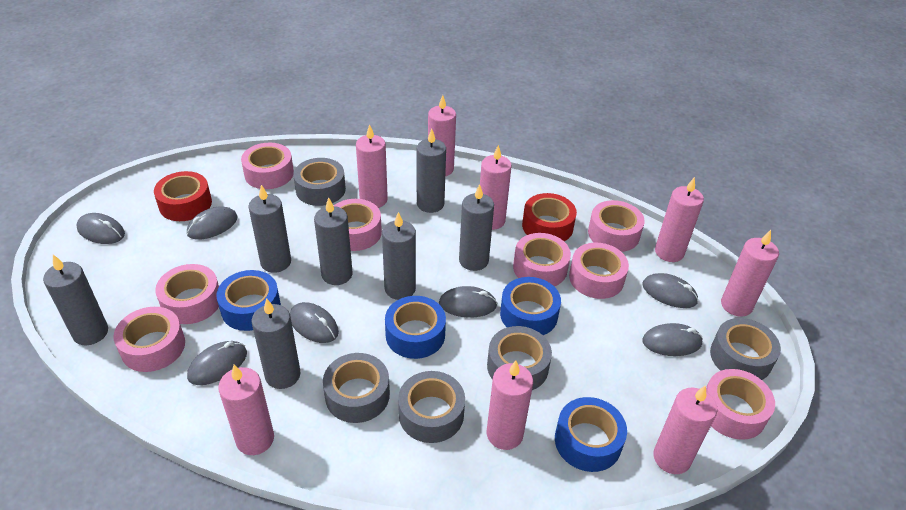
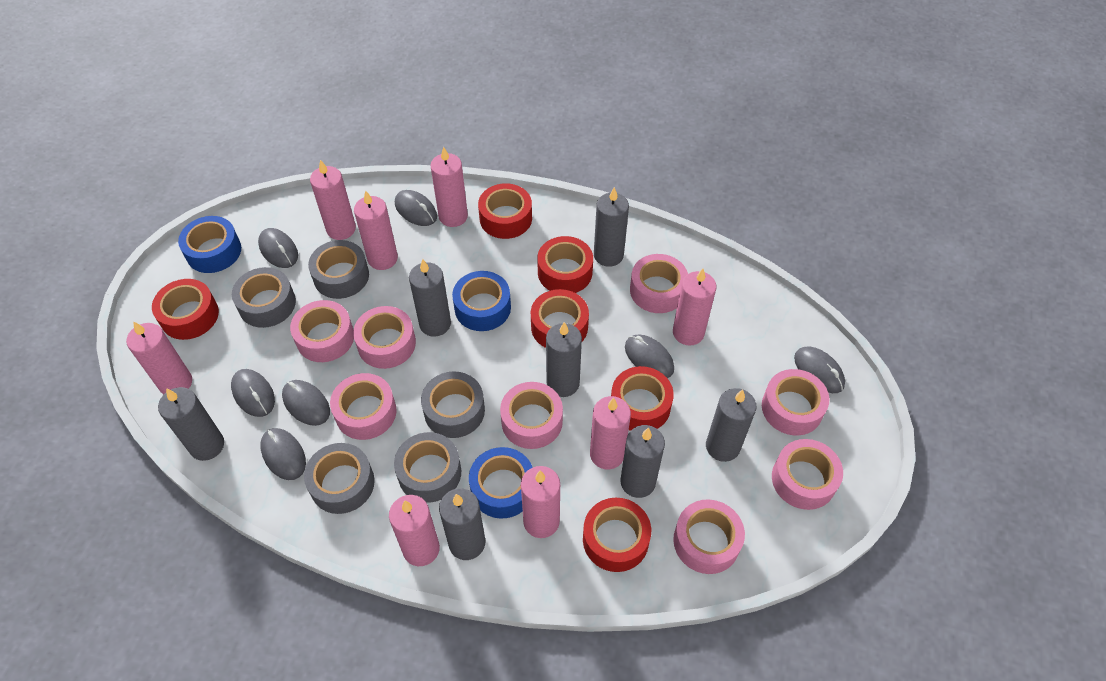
blue tape: 4 -> 3
red tape: 2 -> 6

